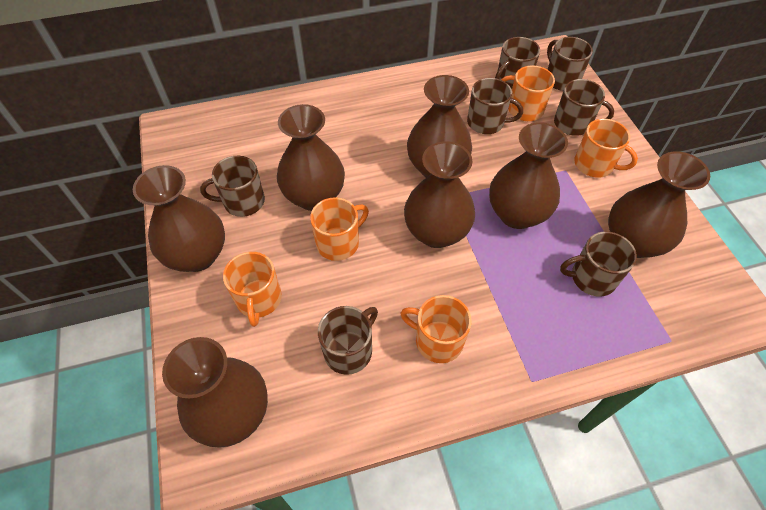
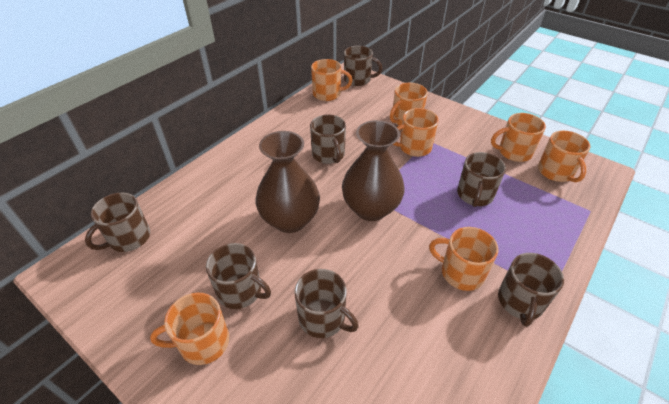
brown vase: 7 -> 2
orange mug: 5 -> 7

